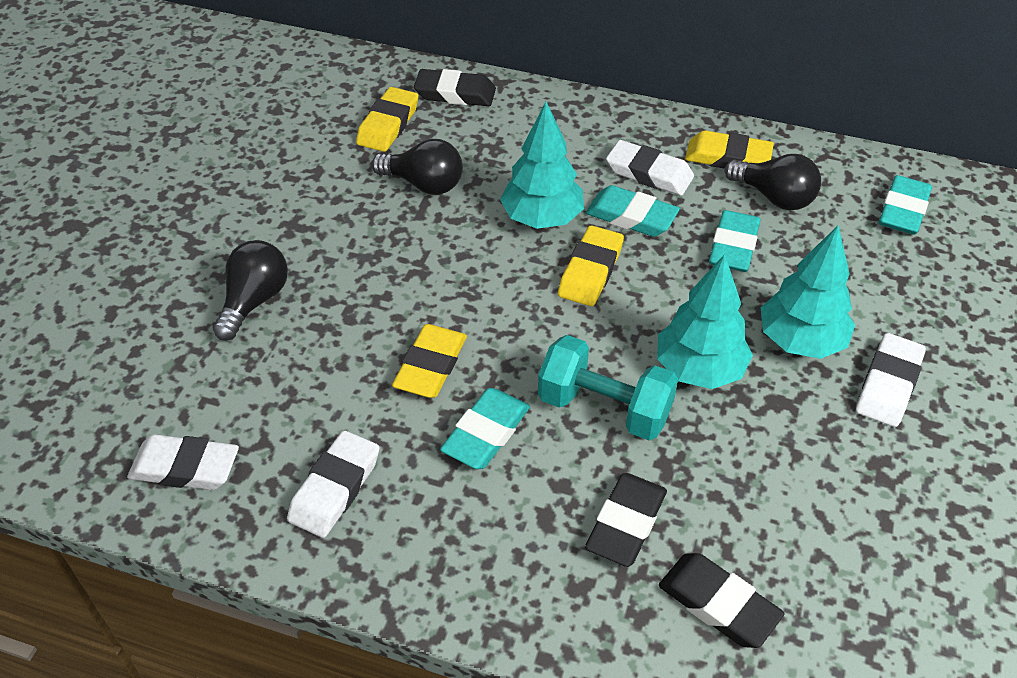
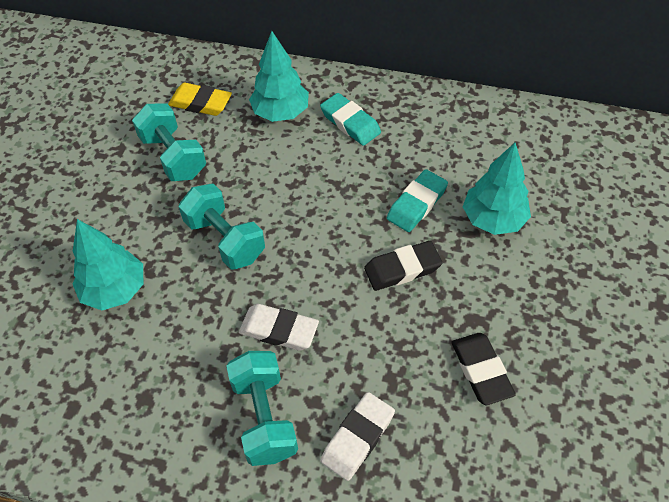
black eraser: 3 -> 2
black light bulb: 3 -> 0
turquoise dumbbell: 1 -> 3
turquoise eraser: 4 -> 2
white eraser: 4 -> 2
yellow eraser: 4 -> 1

